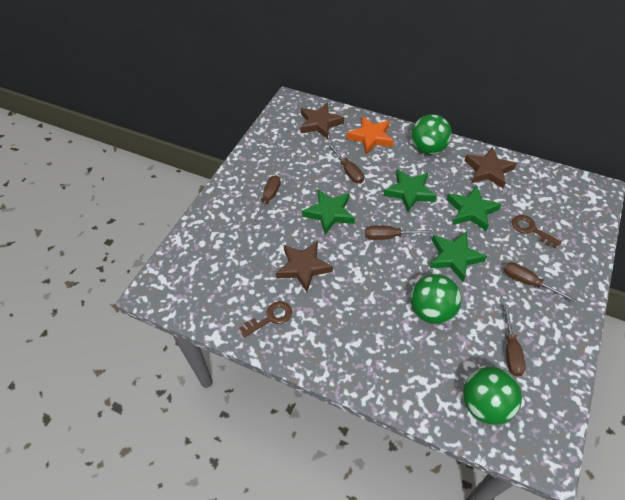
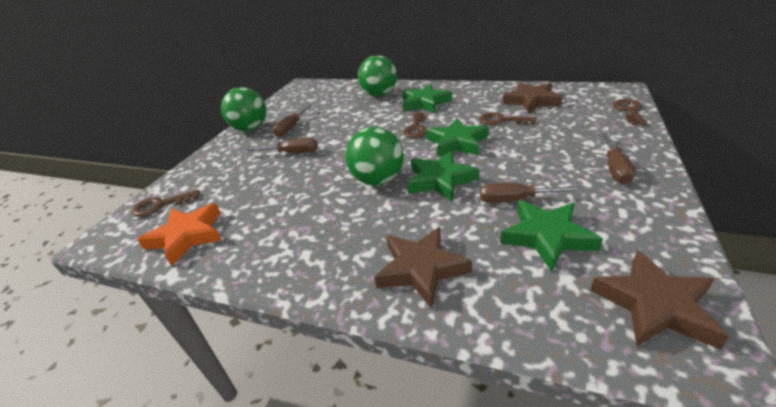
brown key: 2 -> 4
brown screwdriver: 5 -> 4

